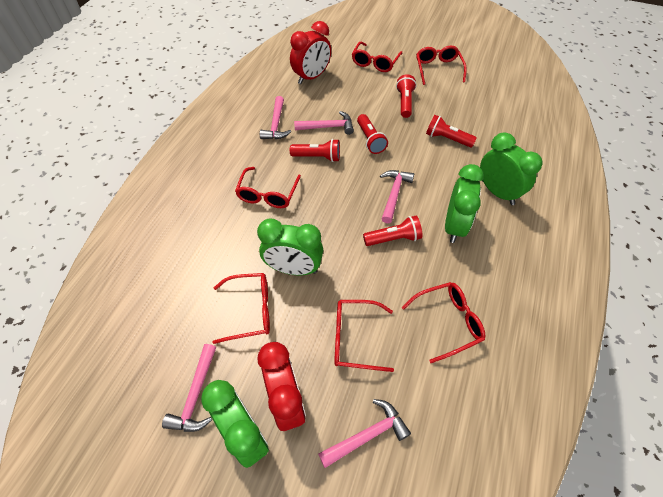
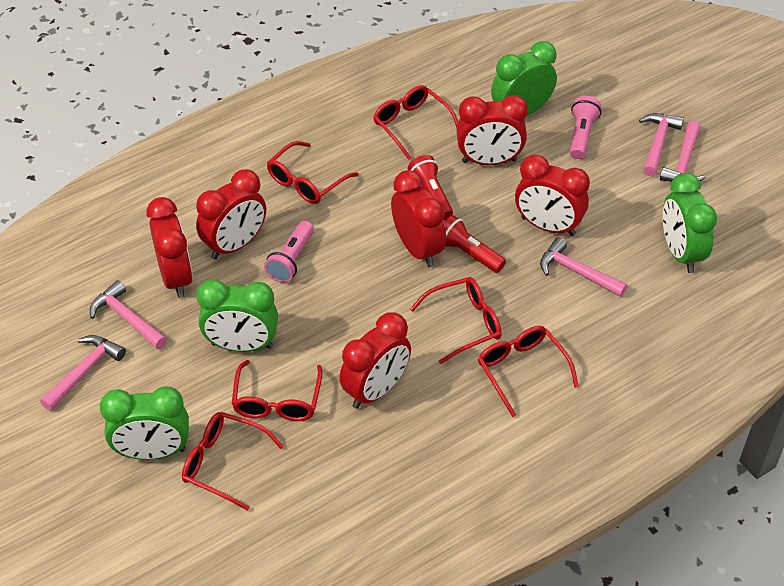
pink flashlight: 0 -> 2
red clock: 2 -> 6
red flashlight: 5 -> 2

